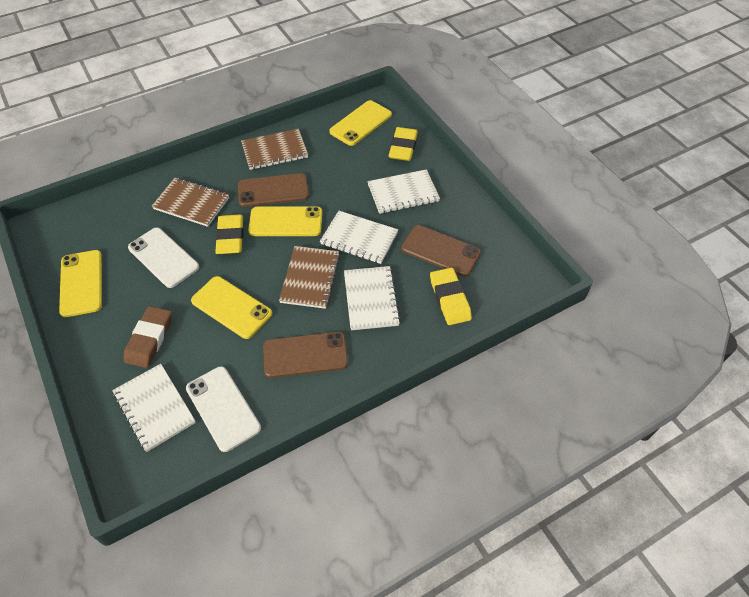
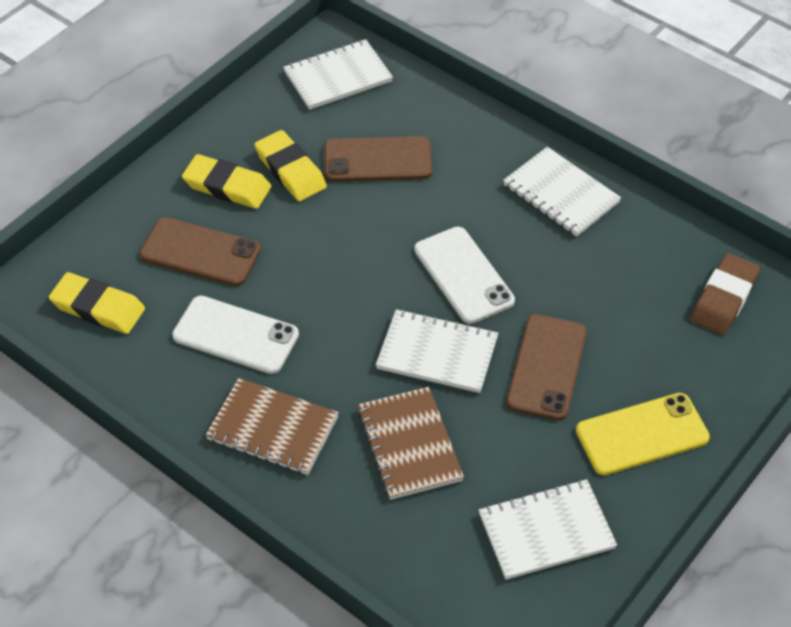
brown notebook: 3 -> 2
yellow phone: 4 -> 1

